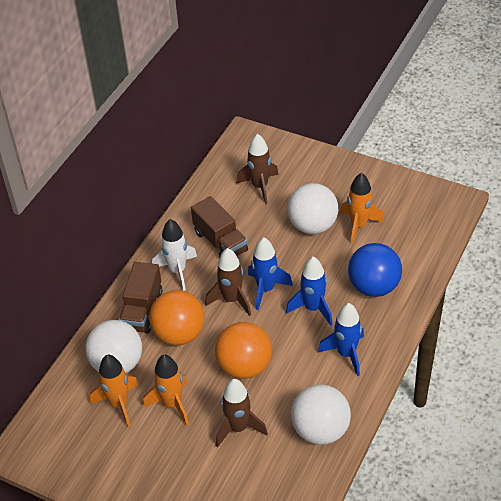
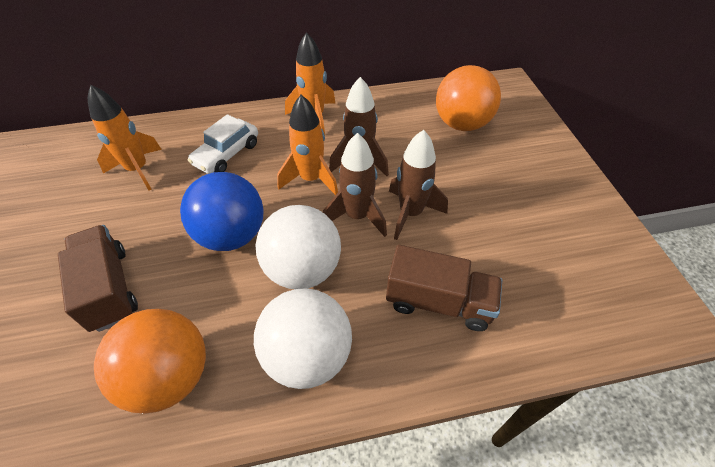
blue rocket: 3 -> 0
white ball: 3 -> 2
white car: 0 -> 1
white rocket: 1 -> 0

